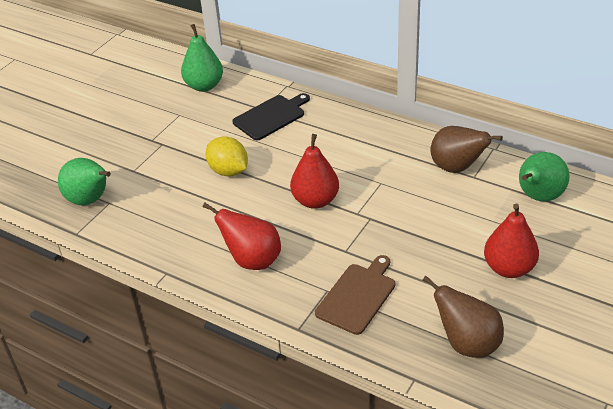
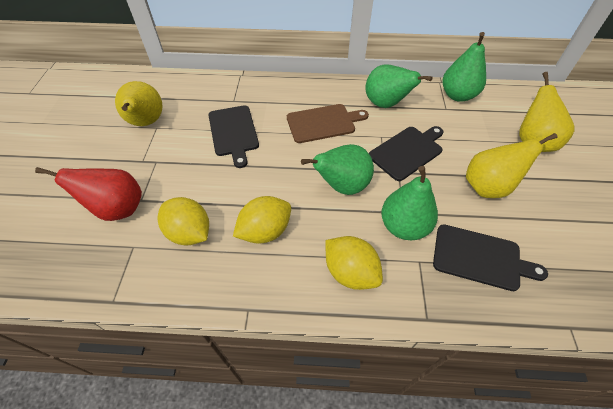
black cutting board: 1 -> 3
brown pear: 2 -> 0
green pear: 3 -> 4
red pear: 3 -> 1
yellow lemon: 1 -> 3
yellow pear: 0 -> 3

